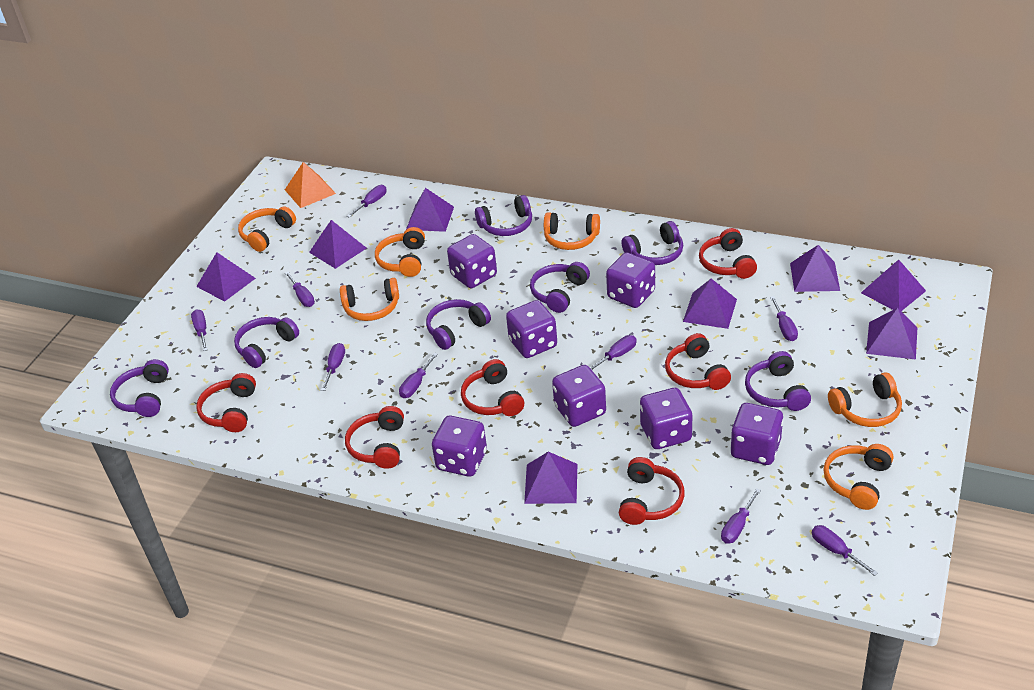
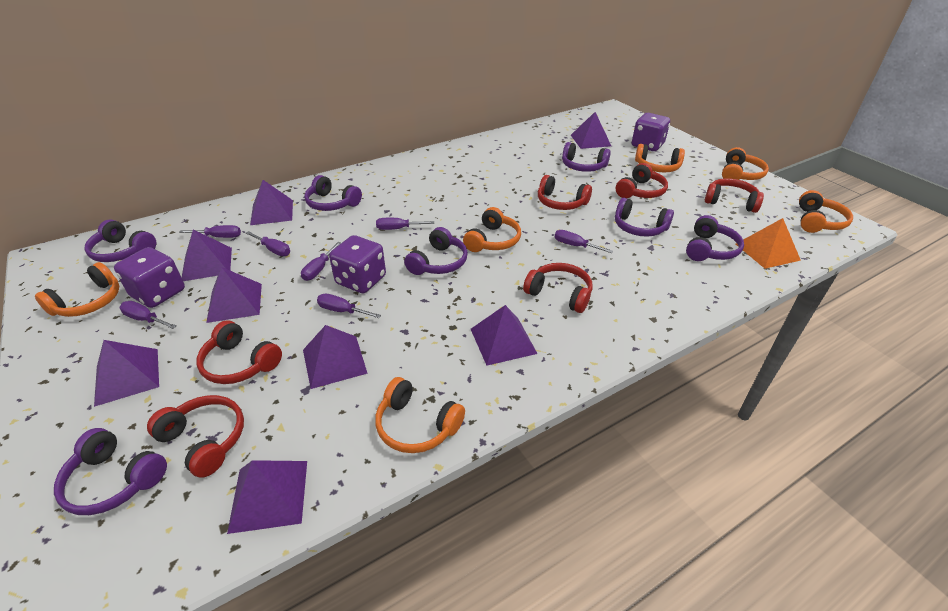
purple dice: 7 -> 3
purple screwdriver: 9 -> 7

